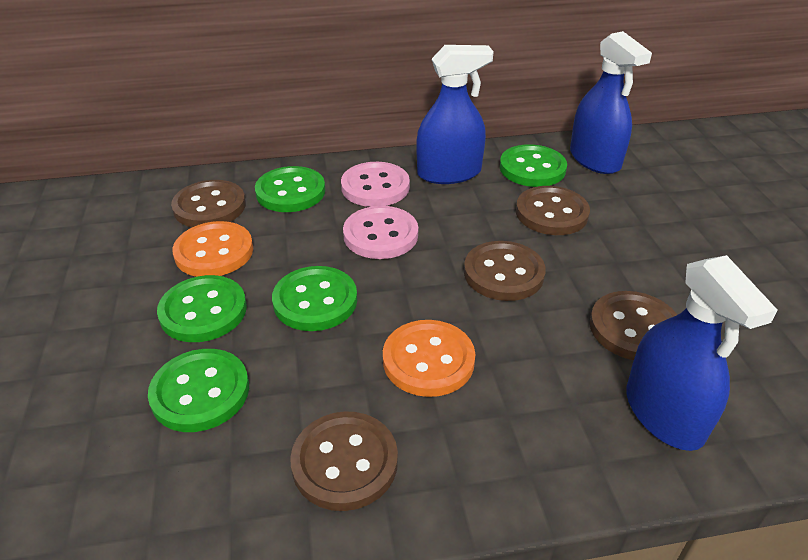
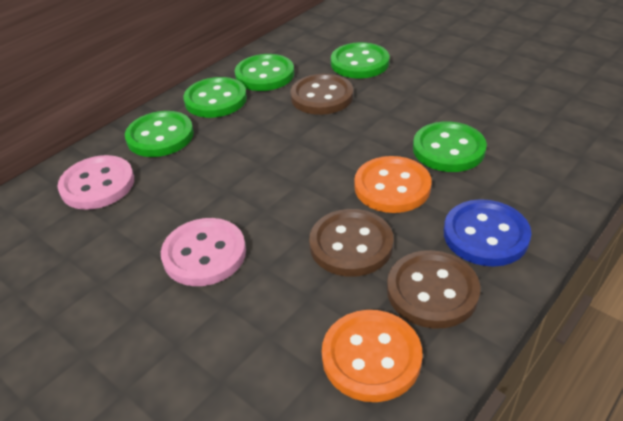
blue button: 0 -> 1
blue spray bottle: 3 -> 0
brown button: 5 -> 3

